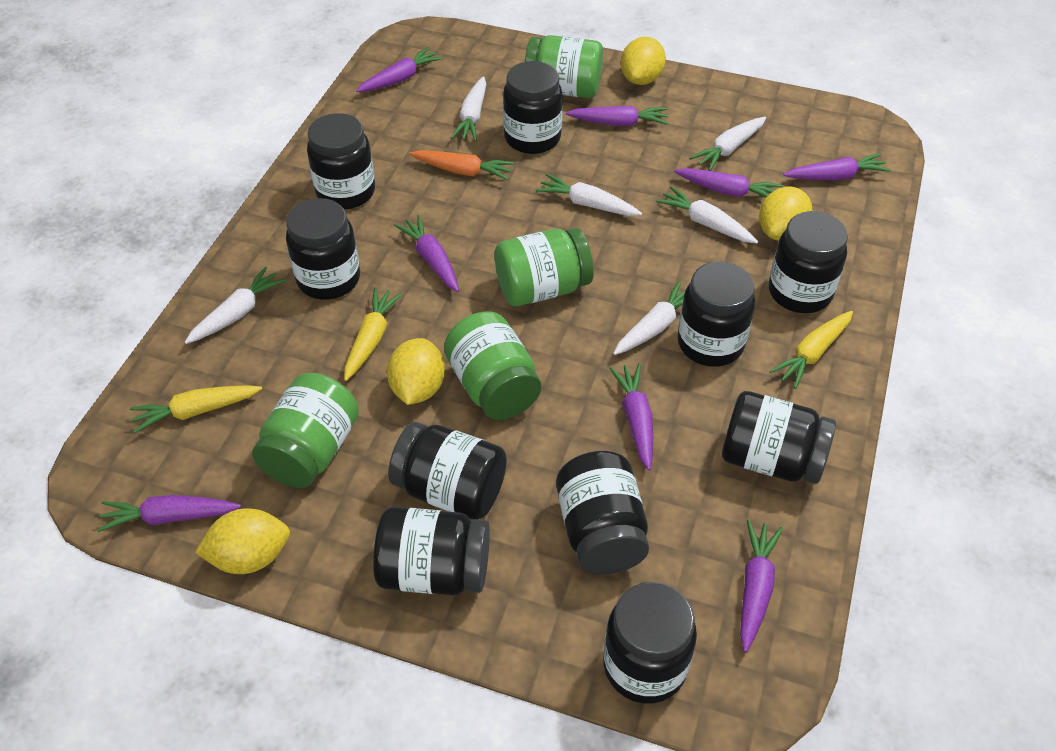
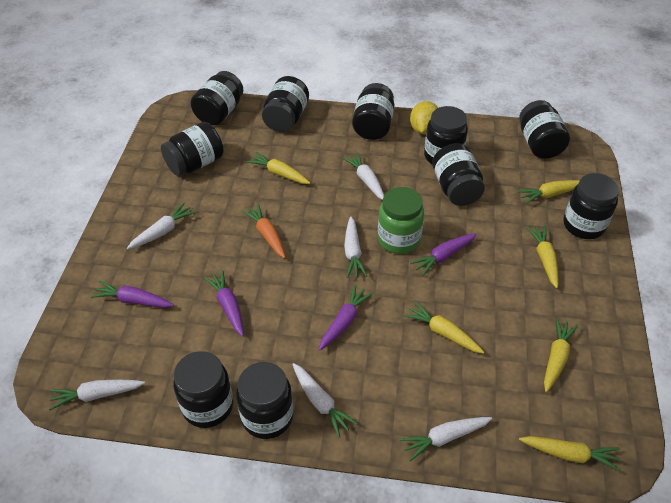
green jar: 4 -> 1
purple carrot: 8 -> 4
yellow carrot: 3 -> 6
yellow lemon: 4 -> 1

